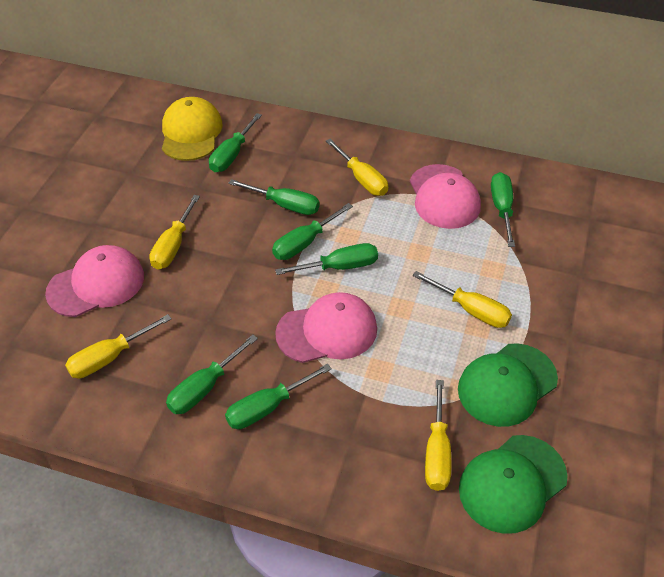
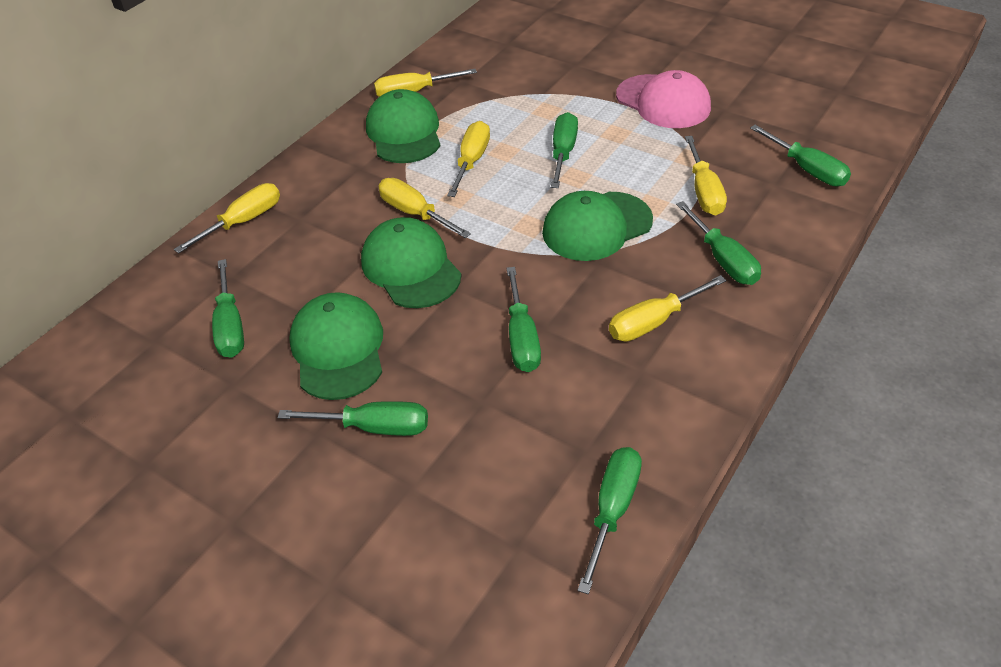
green cap: 2 -> 4
pink cap: 3 -> 1
yellow cap: 1 -> 0
yellow screwdriver: 5 -> 6

